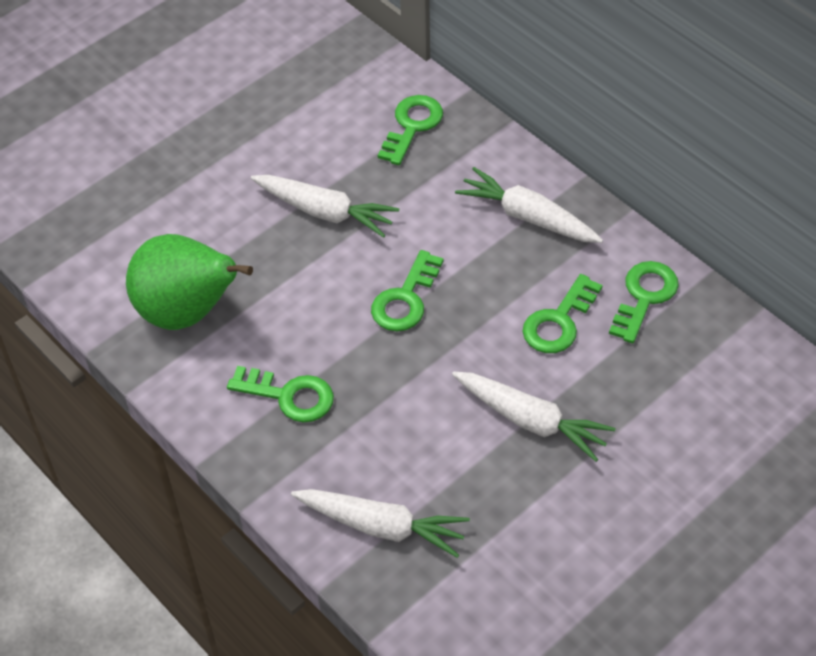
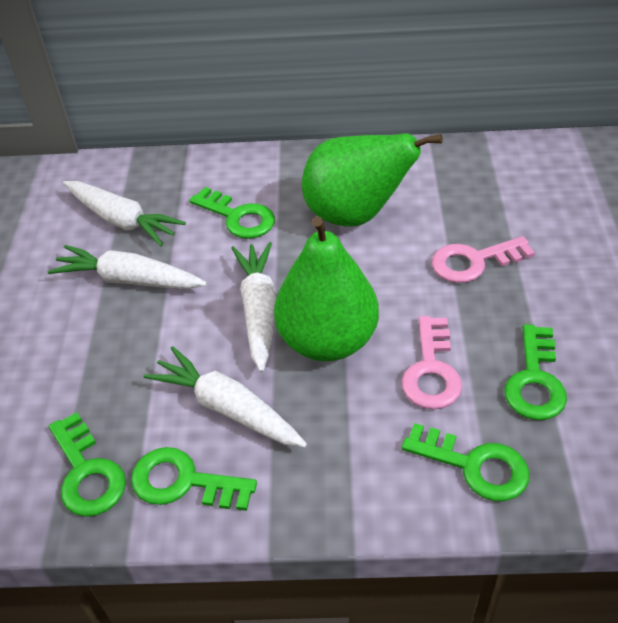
green pear: 1 -> 2
pink key: 0 -> 2

